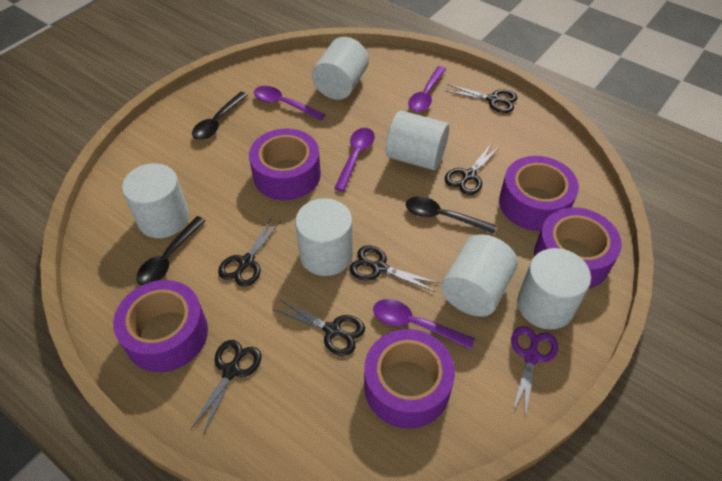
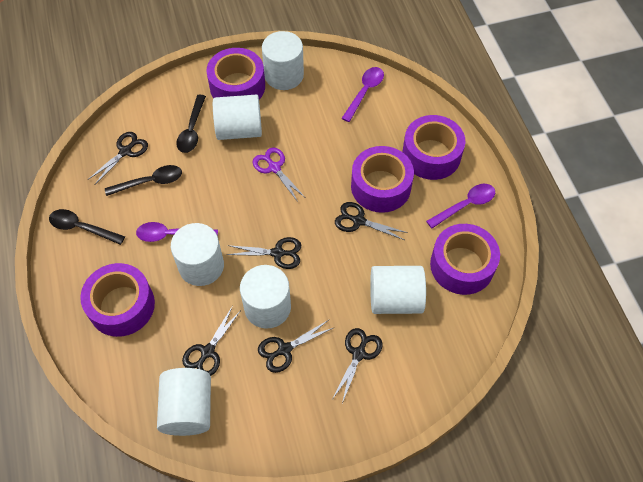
purple spoon: 4 -> 3

